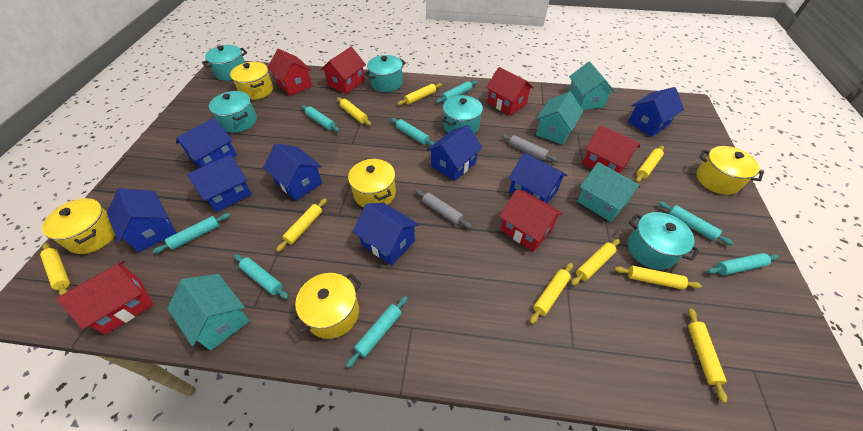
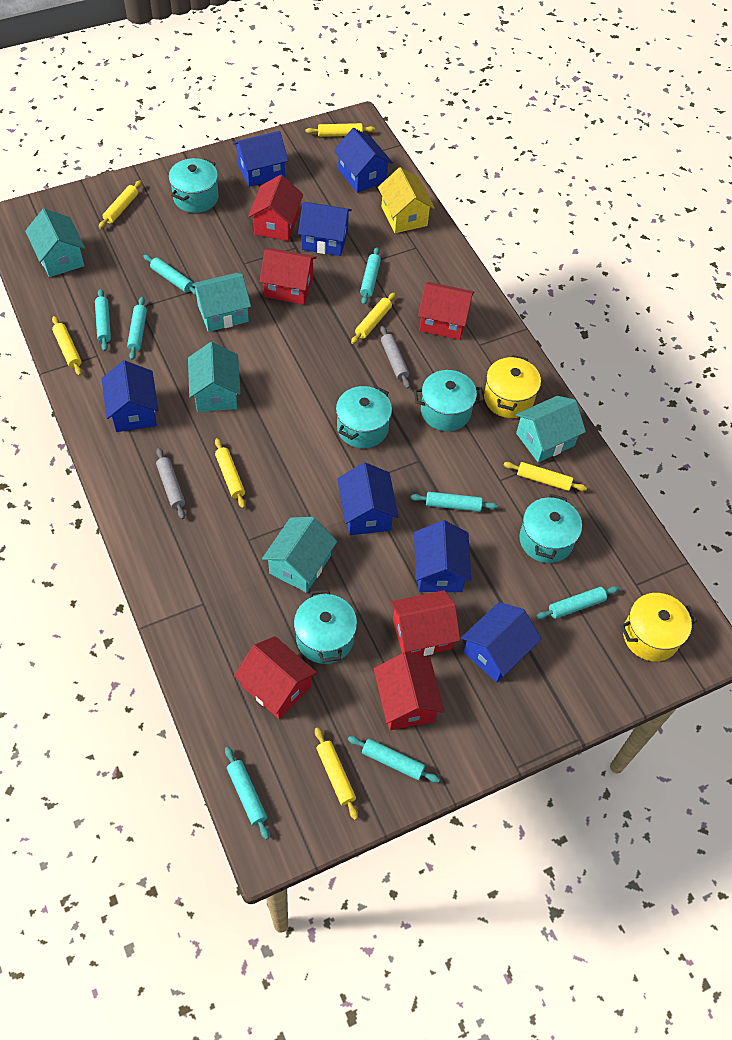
blue house: 8 -> 7
turquoise house: 4 -> 5
yellow house: 0 -> 1
yellow pot: 5 -> 2
yellow rolling pin: 9 -> 7

